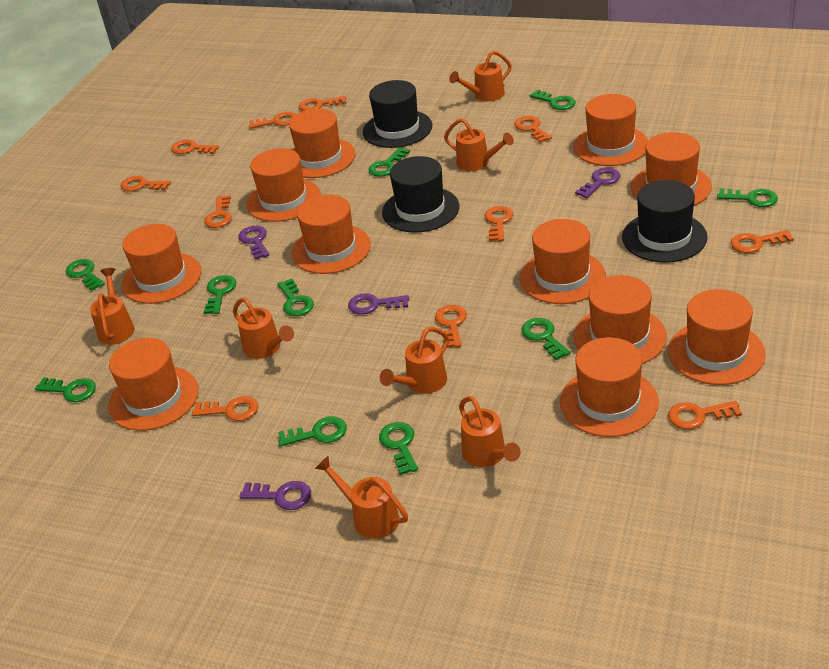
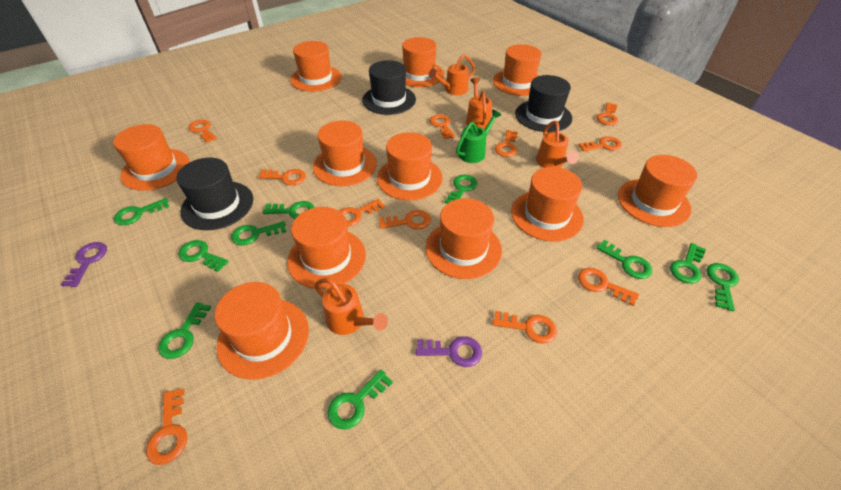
green watering can: 0 -> 1
orange watering can: 7 -> 4
purple key: 4 -> 2

